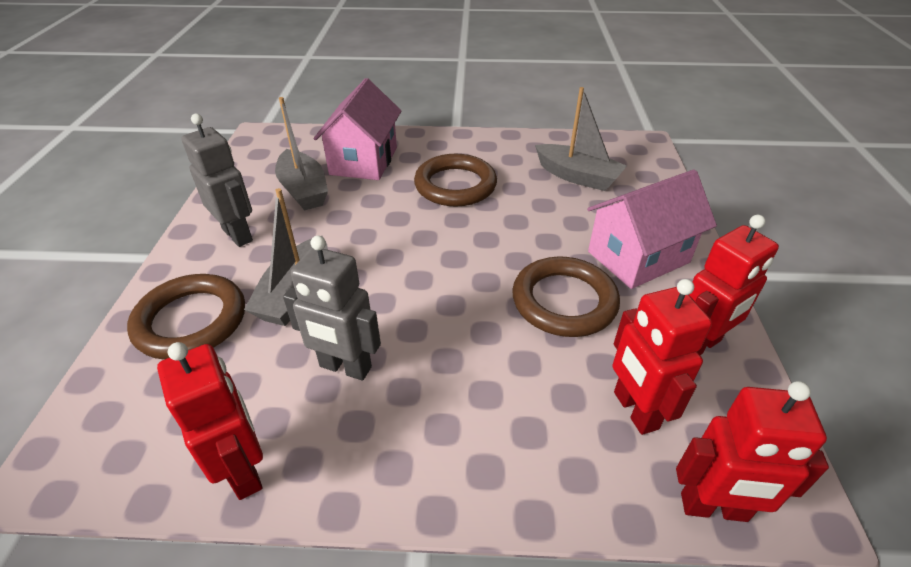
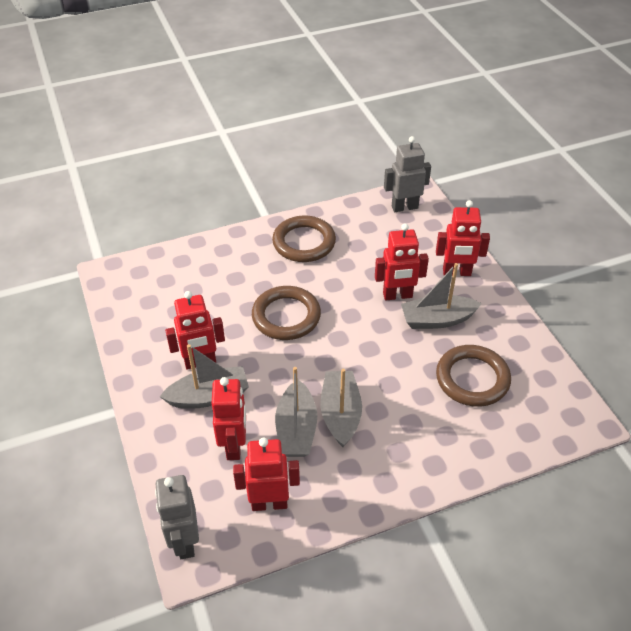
grey boat: 3 -> 4
pink house: 2 -> 0
red robot: 4 -> 5

